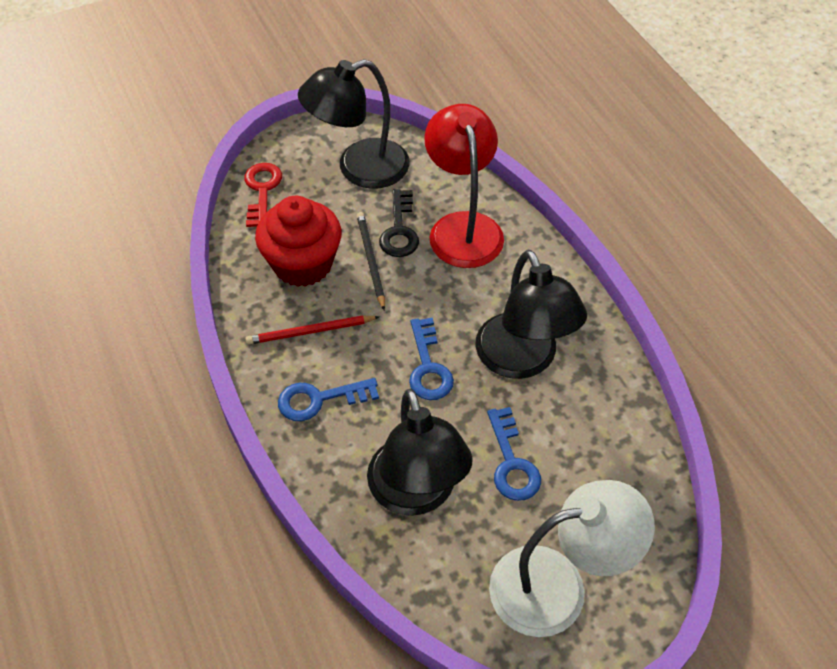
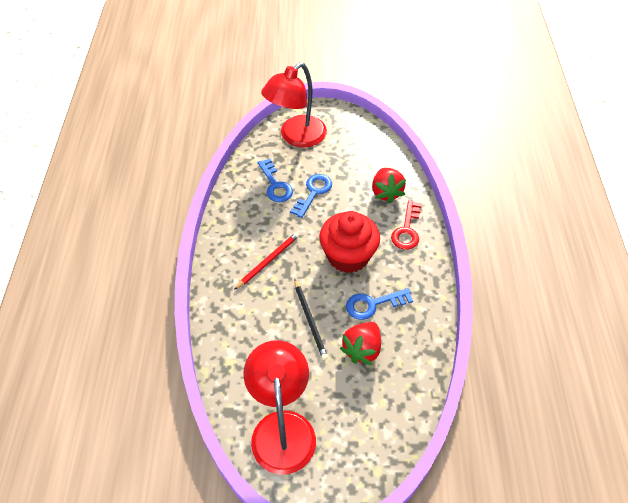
black key: 1 -> 0
black lamp: 3 -> 0
red lamp: 1 -> 2
red strawberry: 0 -> 2
white lamp: 1 -> 0

